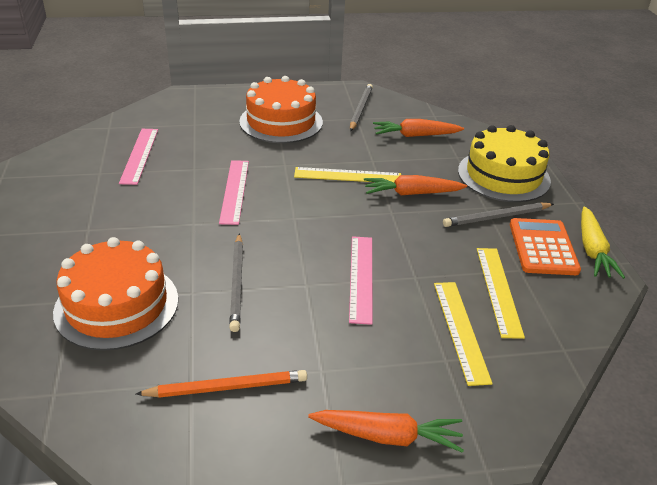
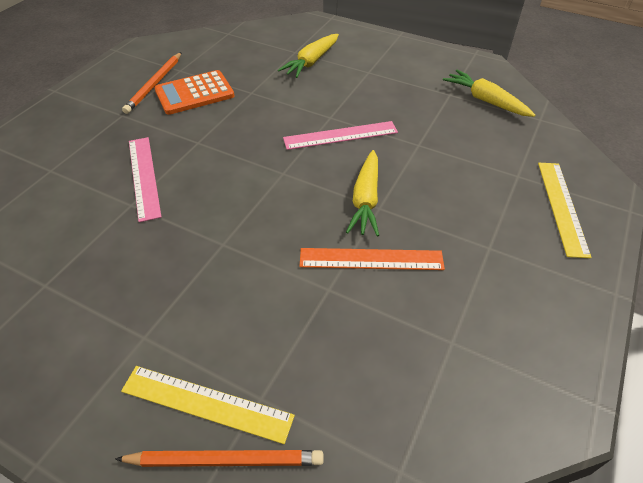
grey pencil: 3 -> 0
orange cake: 2 -> 0
orange carrot: 3 -> 0
orange pencil: 1 -> 2
orange ruler: 0 -> 1
pink ruler: 3 -> 2
yellow cake: 1 -> 0
yellow carrot: 1 -> 3
yellow ruler: 3 -> 2

